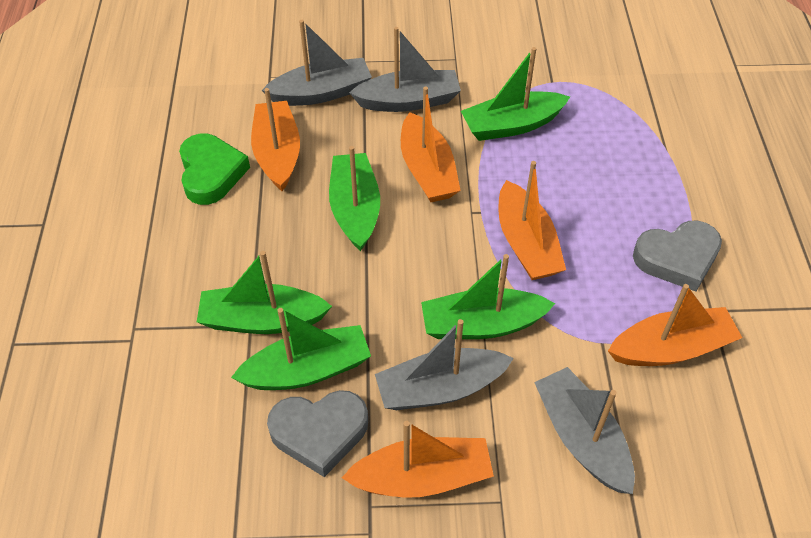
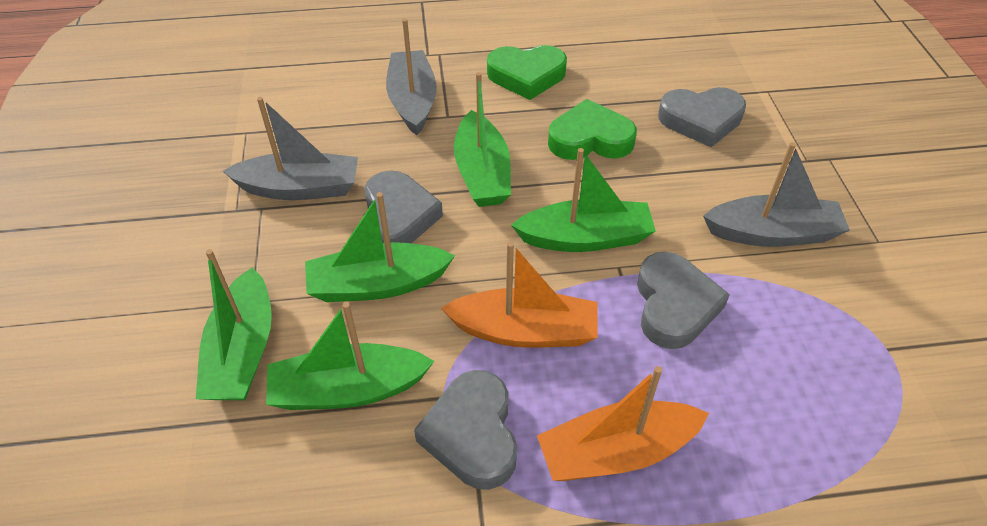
green heart: 1 -> 2
grey boat: 4 -> 3
grey heart: 2 -> 4
orange boat: 5 -> 2

